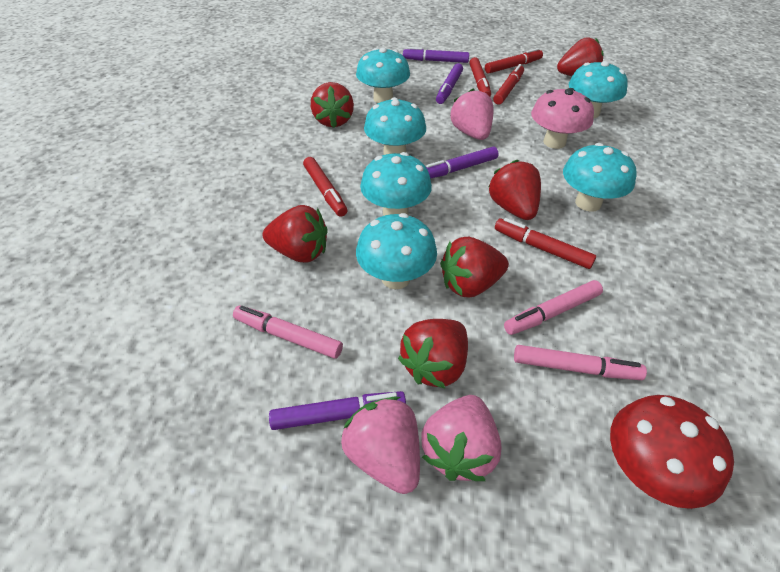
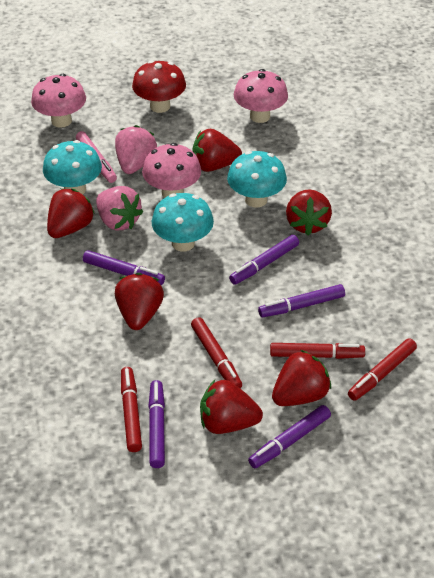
pink marker: 3 -> 1
pink mushroom: 1 -> 3
pink strawberry: 3 -> 2
purple marker: 4 -> 5
red marker: 5 -> 4
turquoise mushroom: 6 -> 3

